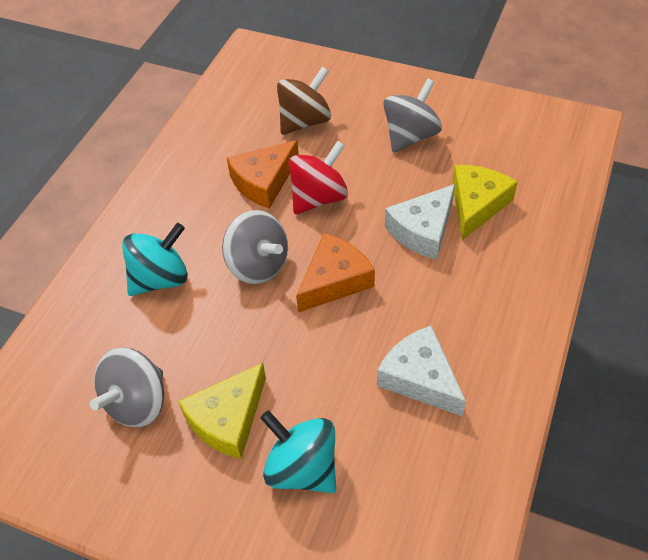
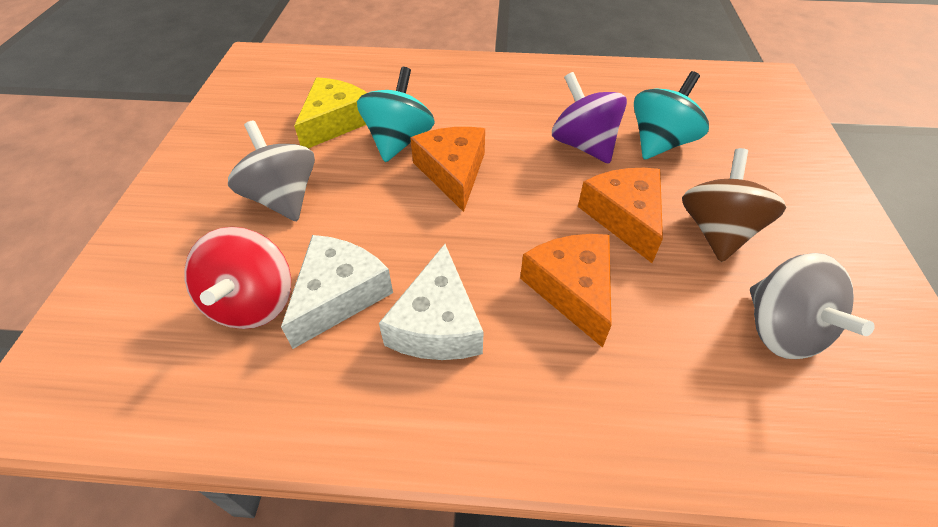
grey spinning top: 3 -> 2
orange cheese: 2 -> 3
purple spinning top: 0 -> 1
yellow cheese: 2 -> 1

